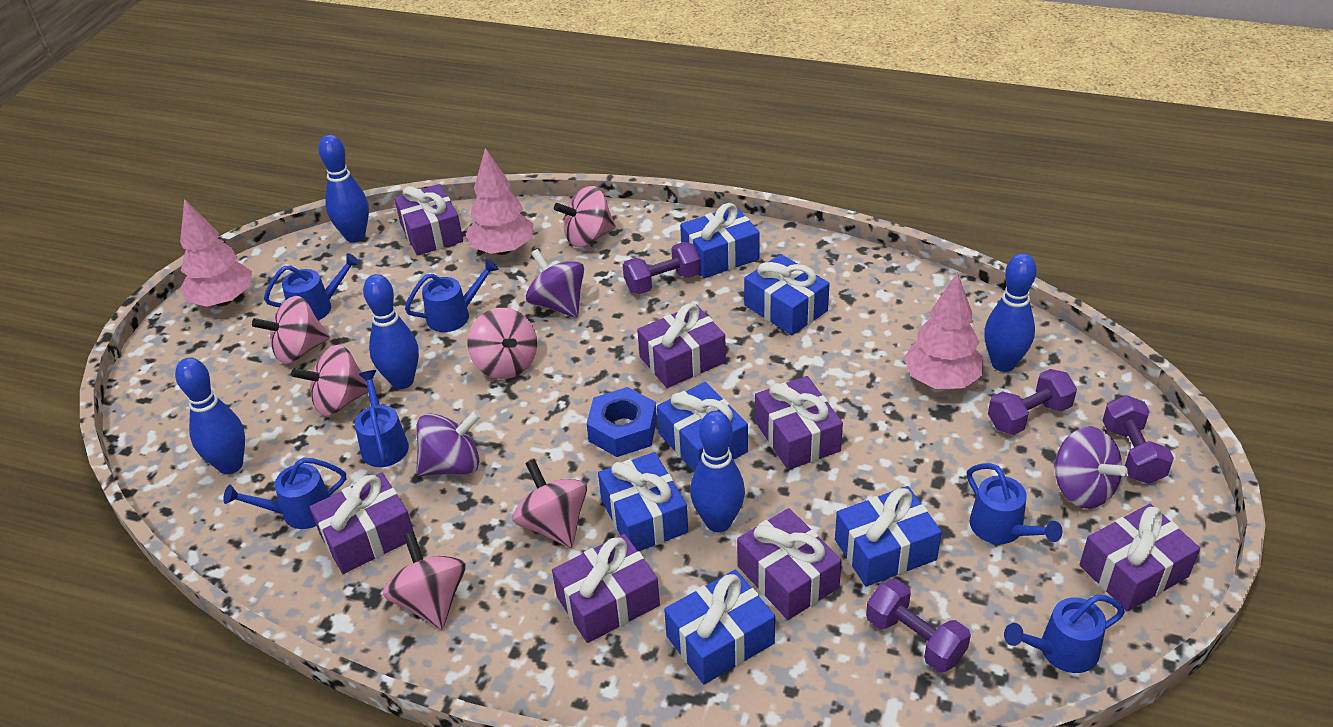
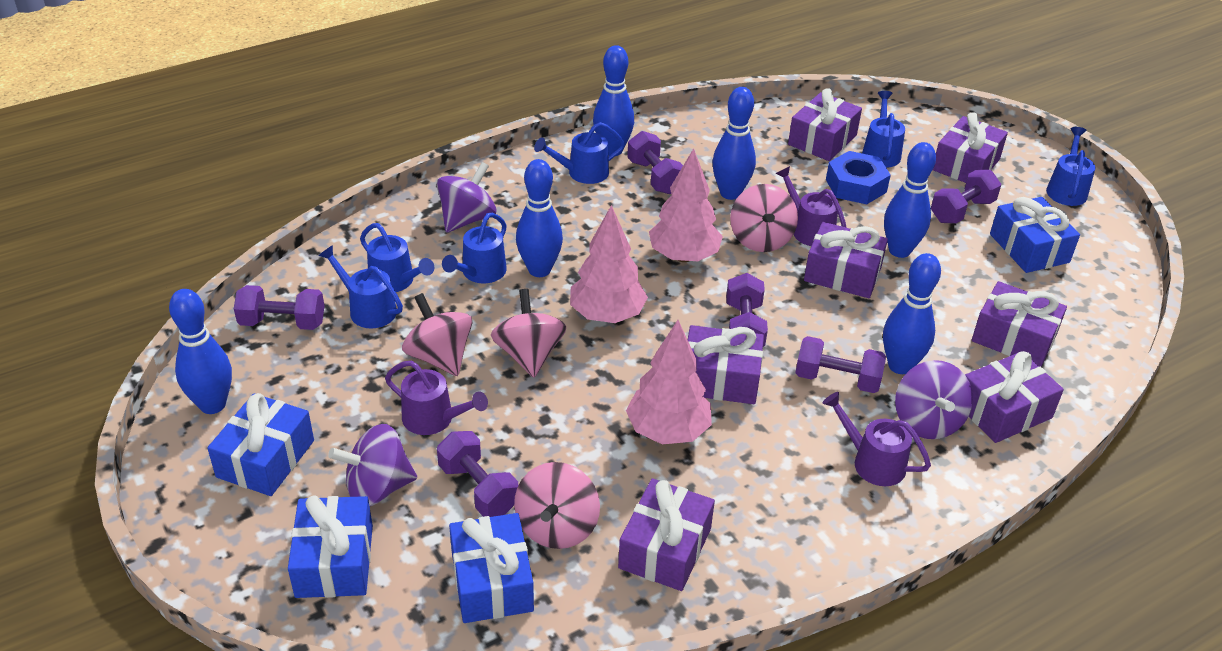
blue bowling pin: 5 -> 6
blue gift: 6 -> 4
pink spinning top: 6 -> 4
purple dumbbell: 4 -> 6
purple watering can: 0 -> 3

